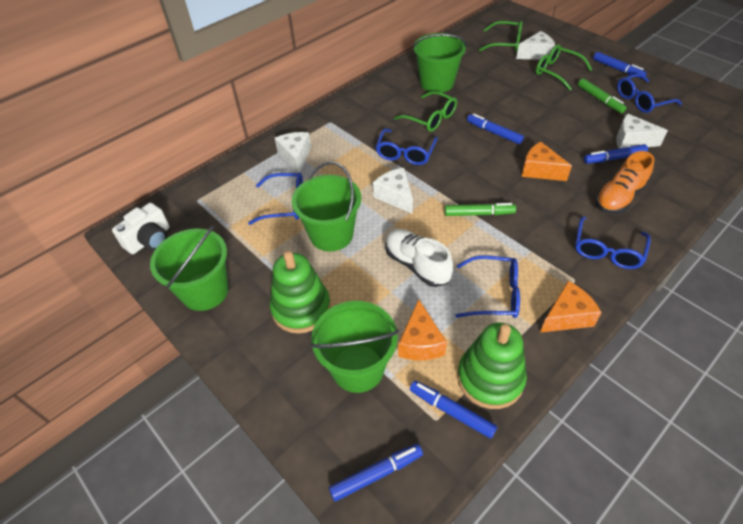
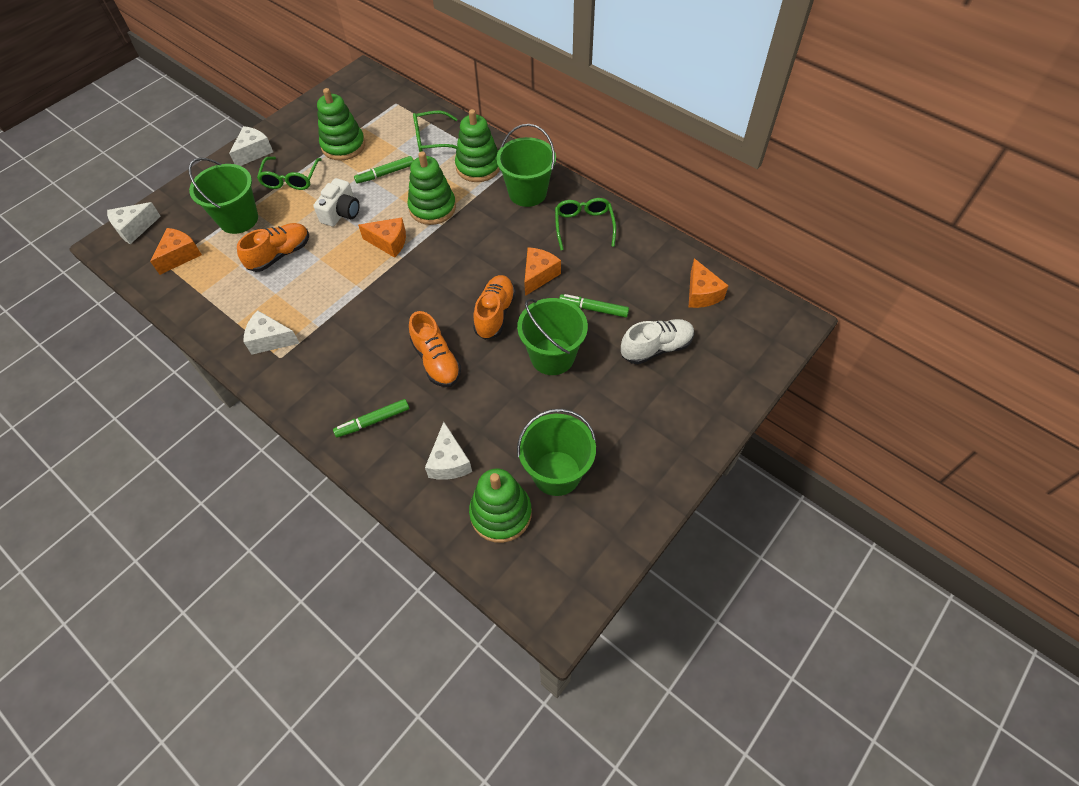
blue glasses: 5 -> 0
blue marker: 5 -> 0
green marker: 2 -> 3
green stacking toy: 2 -> 4
orange cheese: 3 -> 4
orange shoe: 1 -> 3

